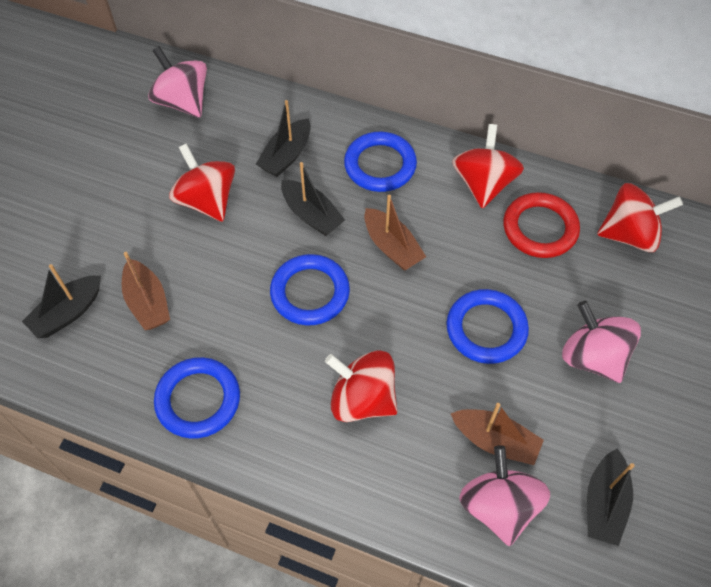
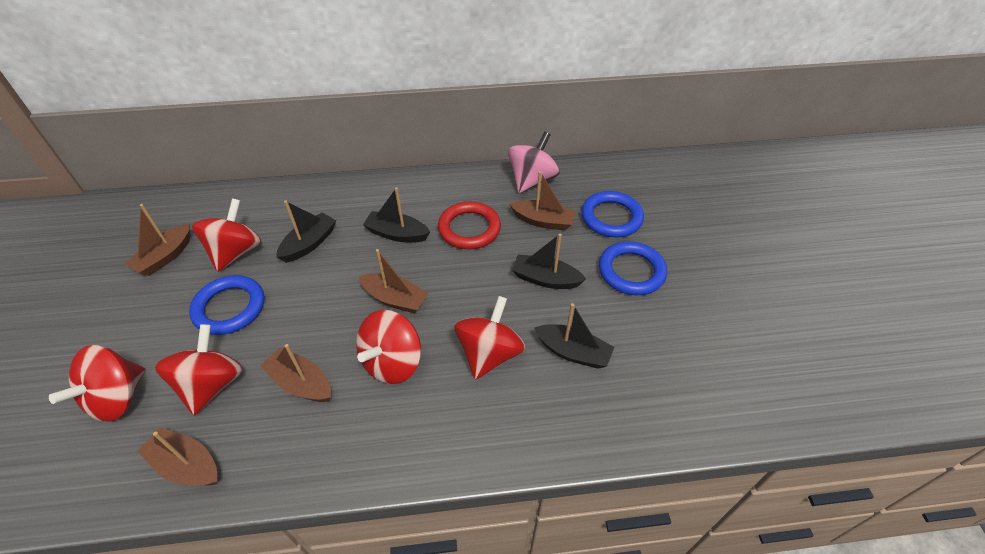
blue ring: 4 -> 3
brown boat: 3 -> 5
pink spinning top: 3 -> 1
red spinning top: 4 -> 5

